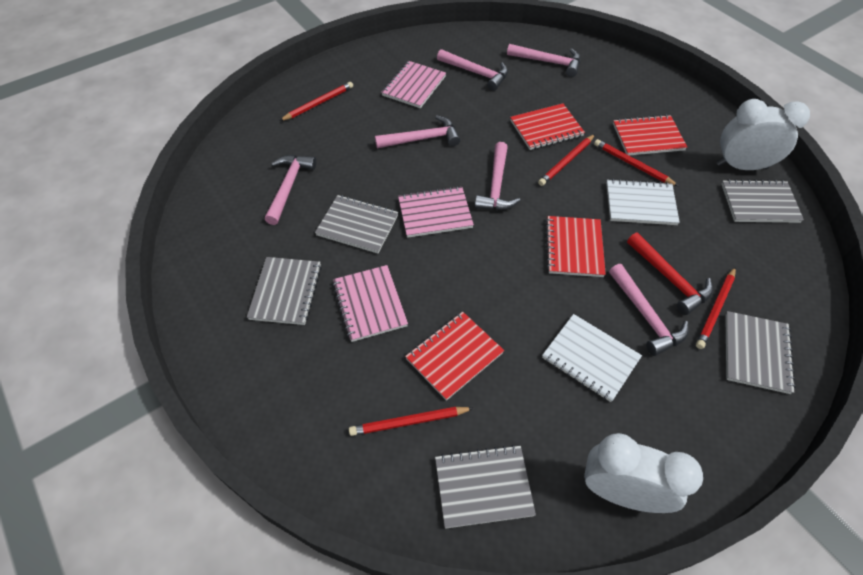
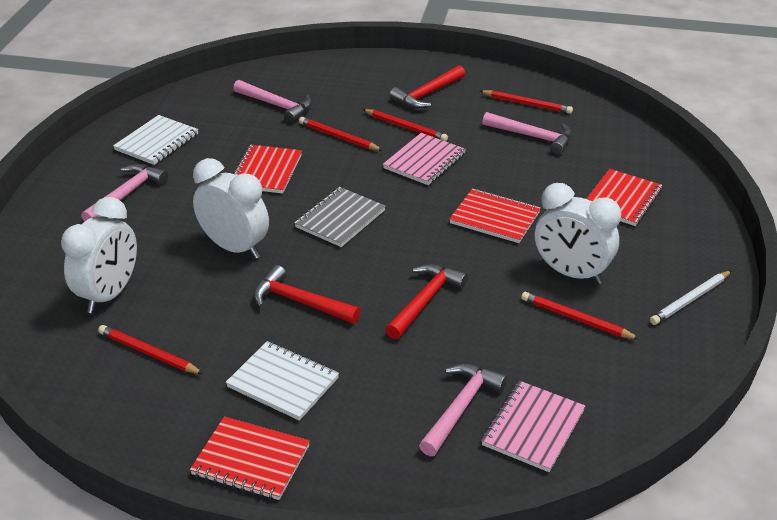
grey notebook: 5 -> 1
pink hammer: 6 -> 4
pink notebook: 3 -> 2
red hammer: 1 -> 3
white clock: 2 -> 3
white pencil: 0 -> 1

